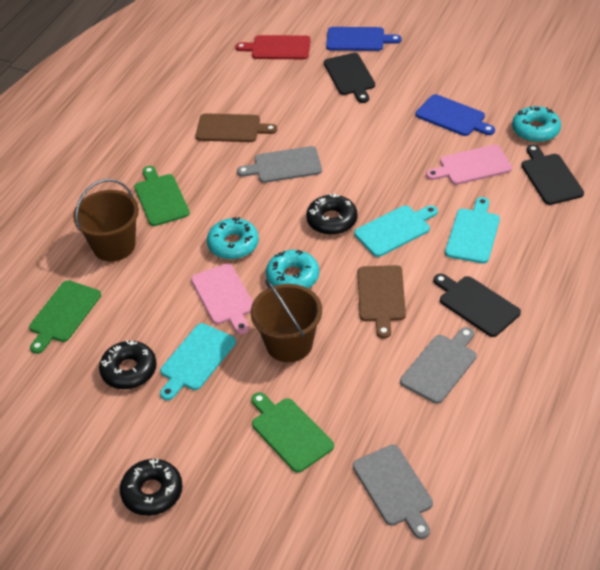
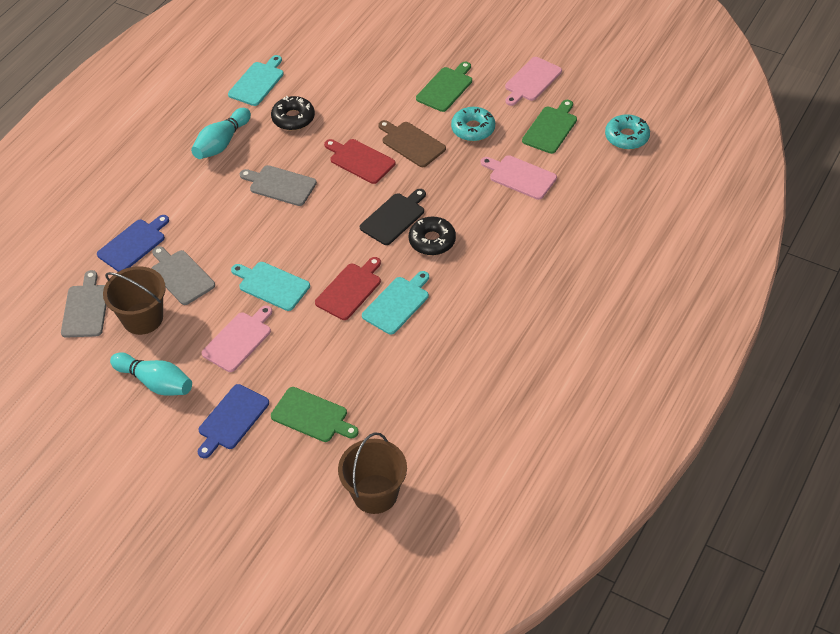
black cutting board: 3 -> 1
black donut: 3 -> 2
brown cutting board: 2 -> 1
pink cutting board: 2 -> 3
red cutting board: 1 -> 2
turquoise bowling pin: 0 -> 2
turquoise donut: 3 -> 2

